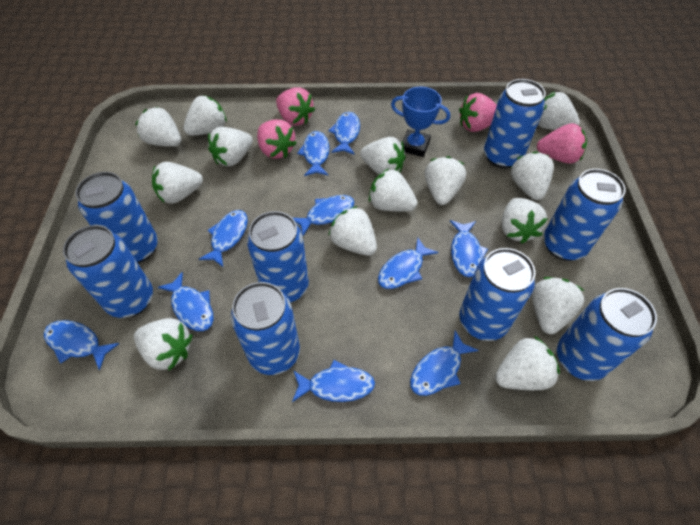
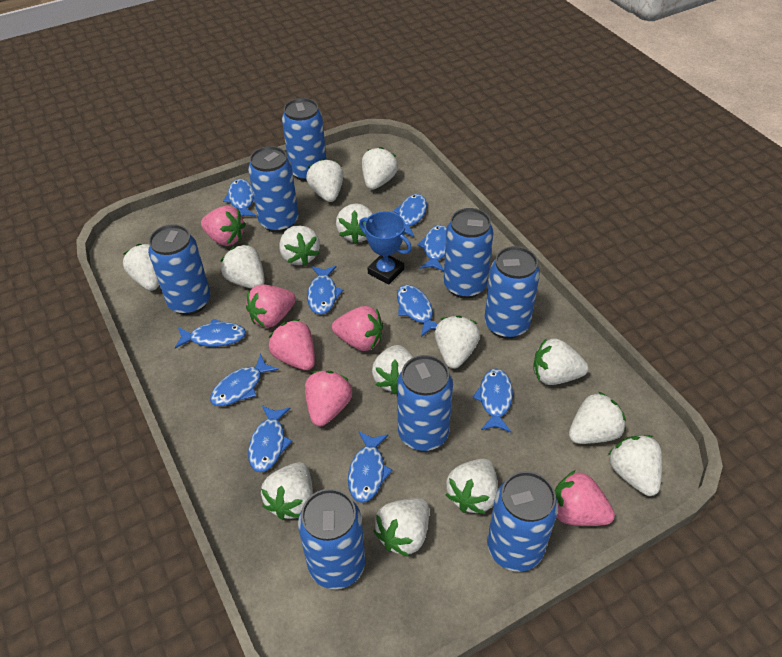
pink strawberry: 4 -> 6

